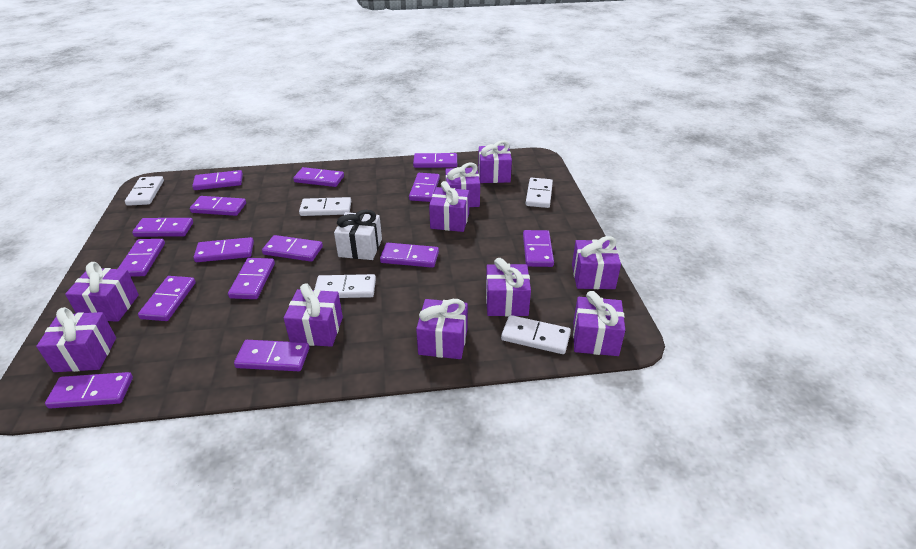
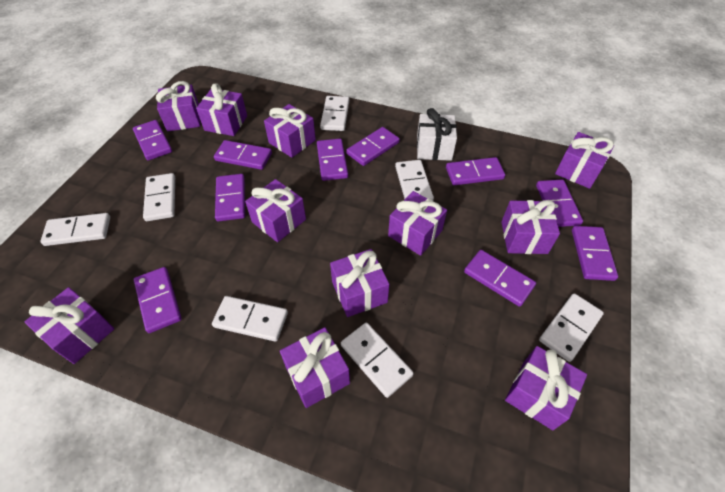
purple domino: 15 -> 10
purple gift: 10 -> 11
white domino: 5 -> 7

